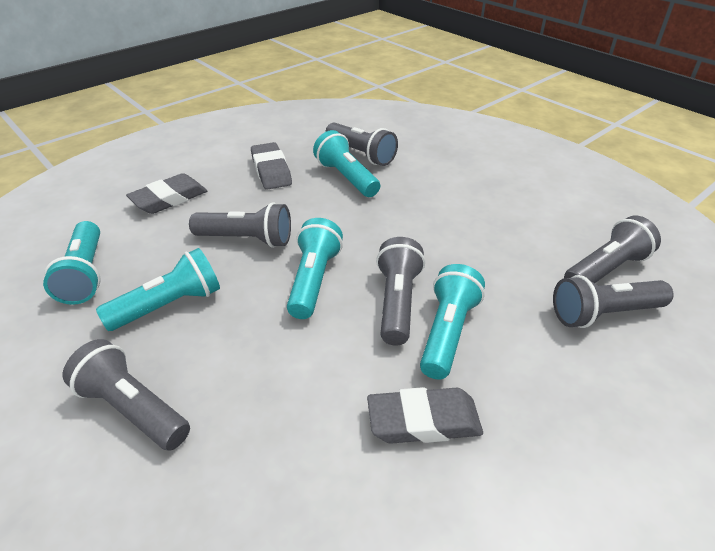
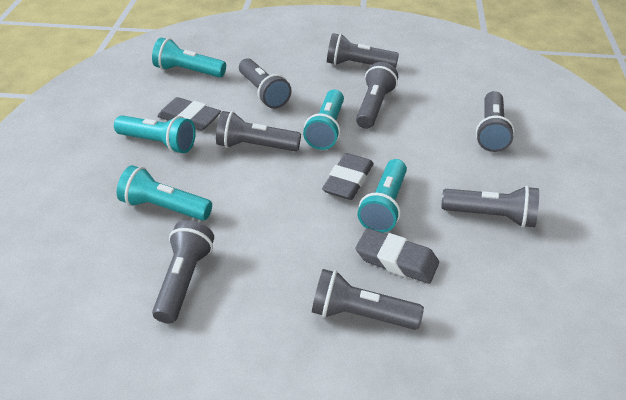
grey flashlight: 6 -> 8

